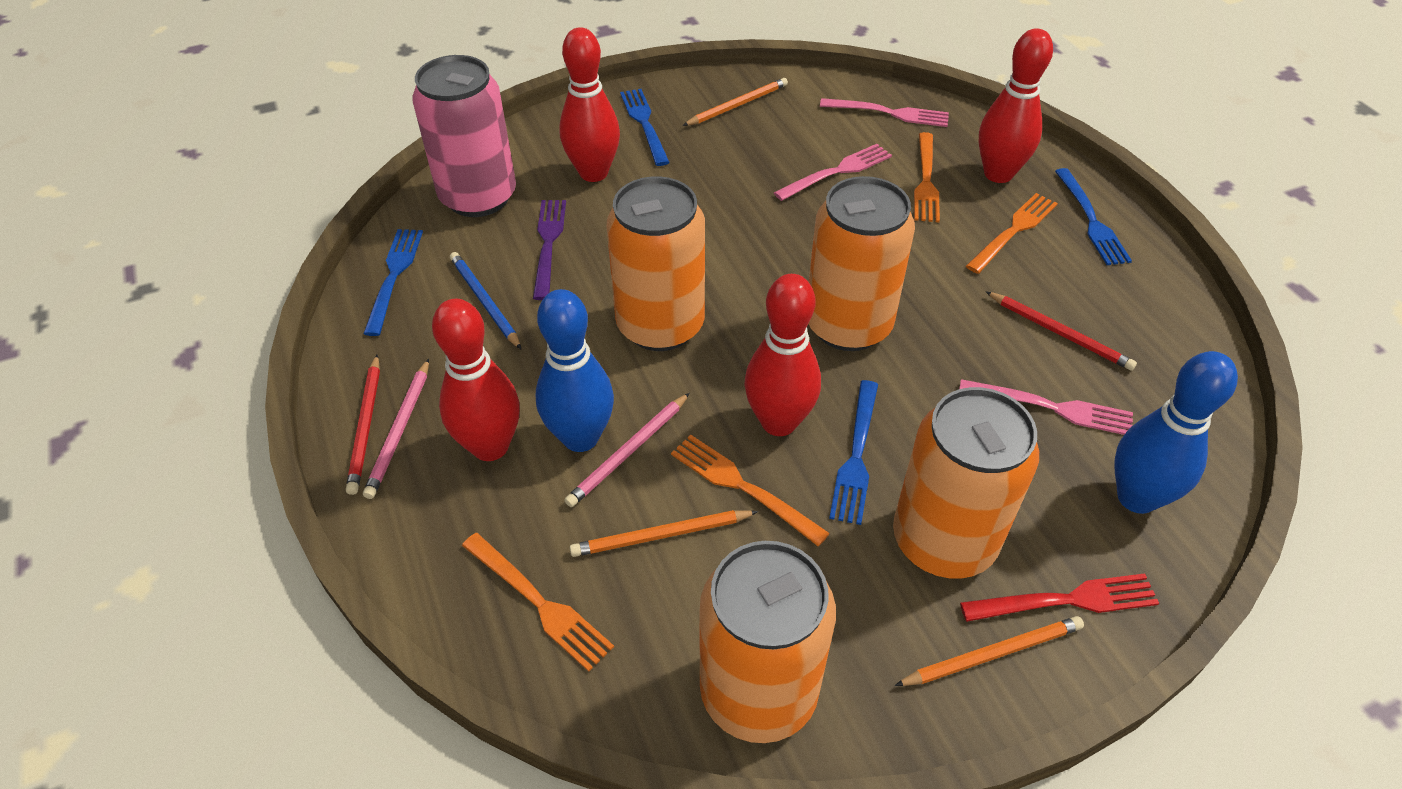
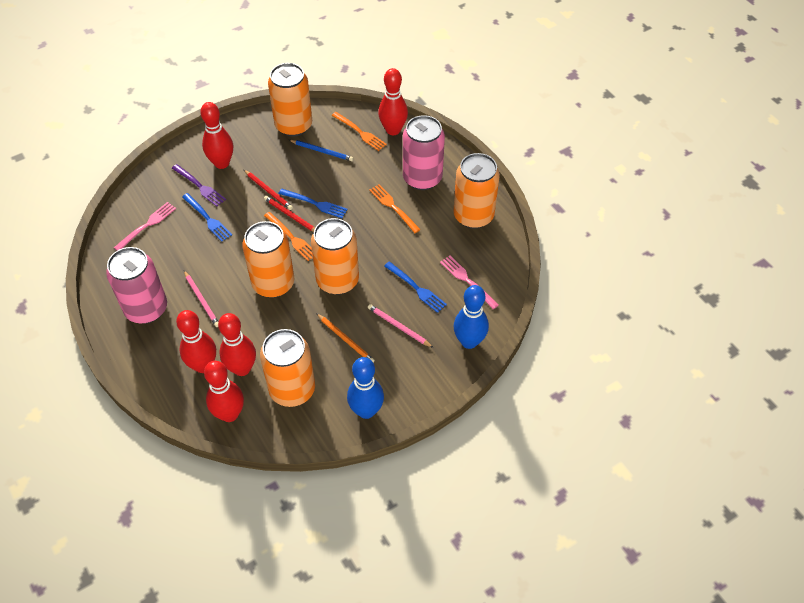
blue fork: 4 -> 3
orange can: 4 -> 5
orange fork: 4 -> 3
orange pencil: 3 -> 1
pink can: 1 -> 2
pink fork: 3 -> 2
red bowling pin: 4 -> 5
red fork: 1 -> 0

